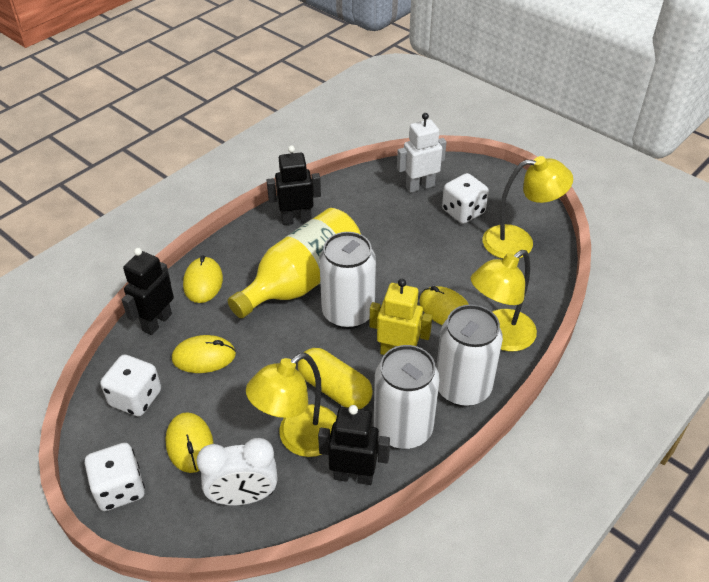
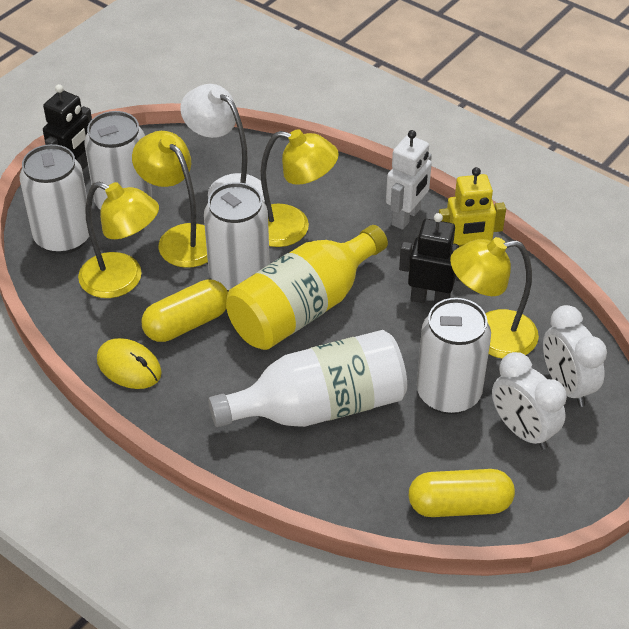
black robot: 3 -> 2
white bottle: 0 -> 1
white can: 3 -> 4
white clock: 1 -> 2
white dice: 3 -> 0
white lamp: 0 -> 1
yellow capsule: 1 -> 2
yellow lamp: 3 -> 4
yellow mouse: 4 -> 1

